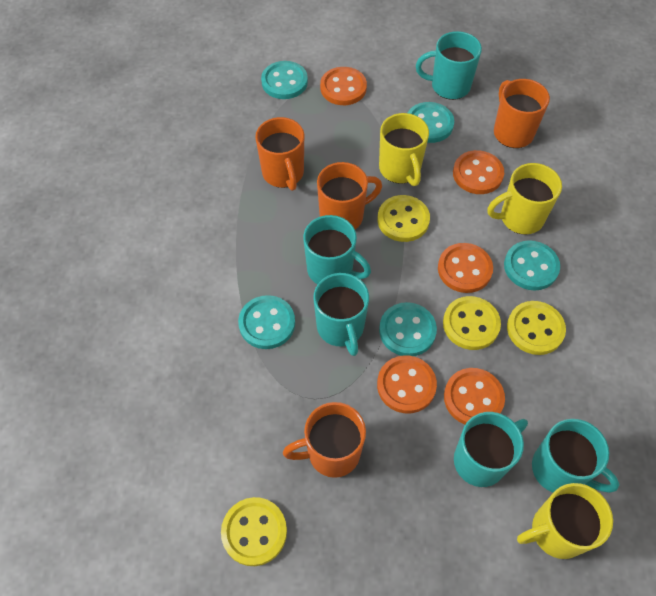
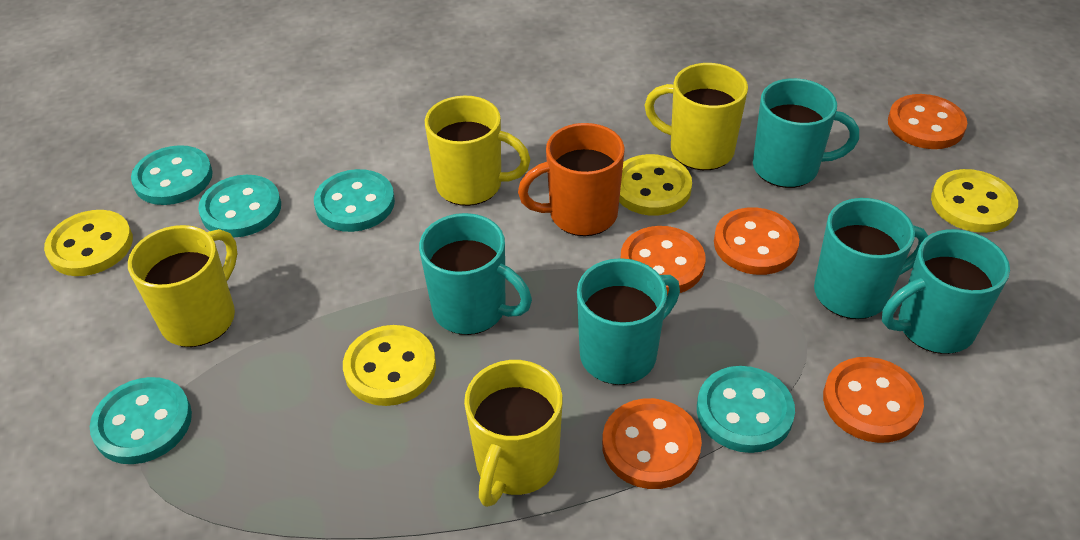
orange mug: 4 -> 1
yellow mug: 3 -> 4

